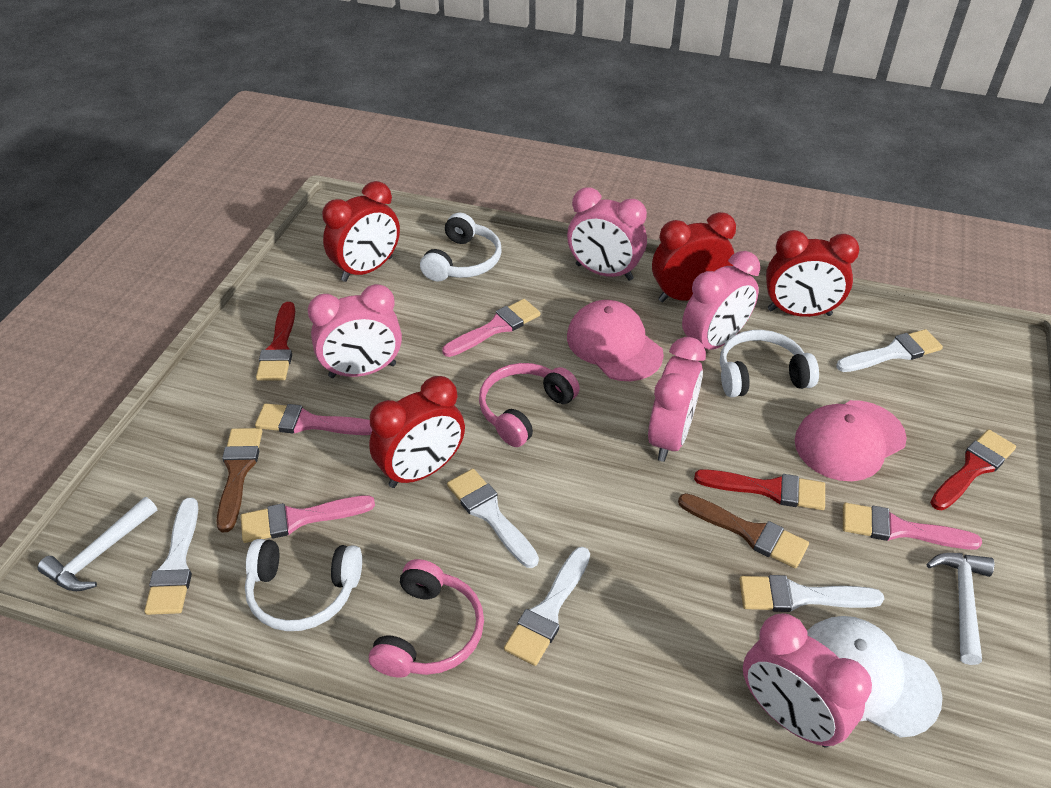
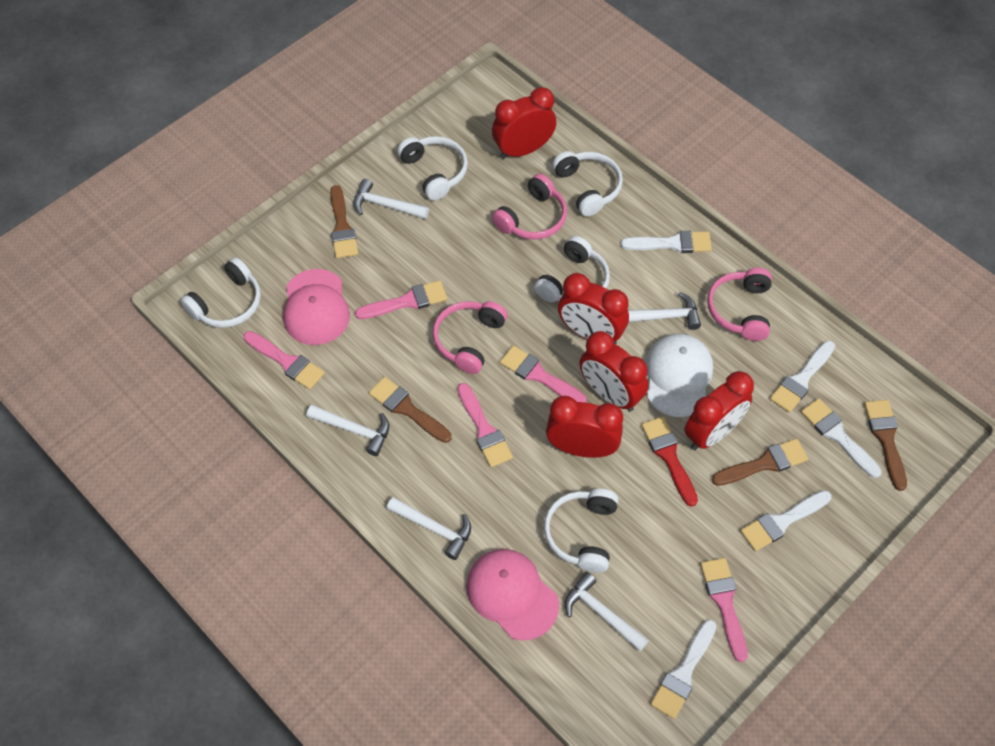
brown brush: 2 -> 4
pink brush: 4 -> 5
pink clock: 5 -> 0
pink headphones: 2 -> 3
red brush: 3 -> 1
red clock: 4 -> 5
white hammer: 2 -> 5
white headphones: 3 -> 5

